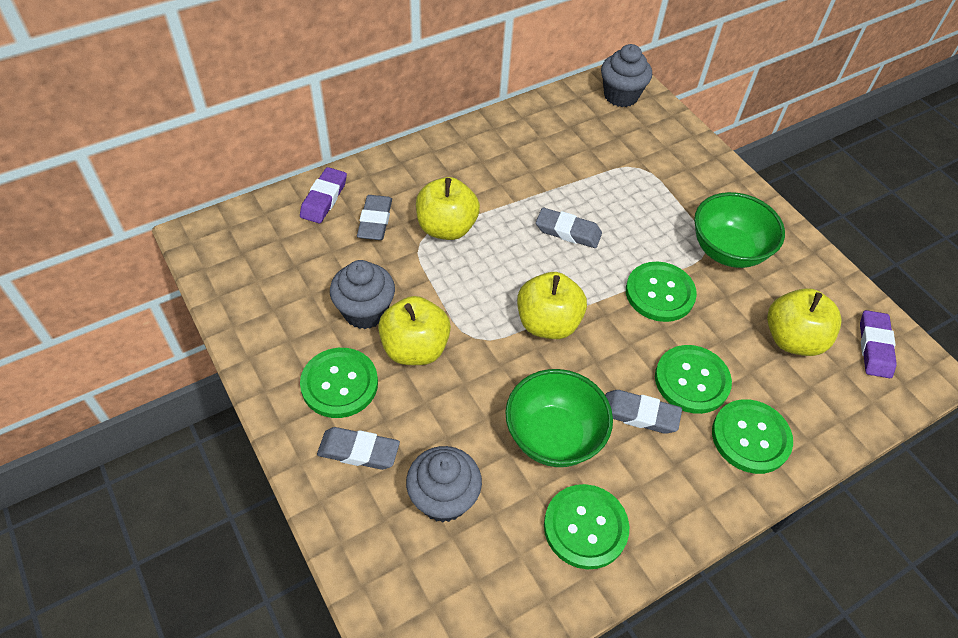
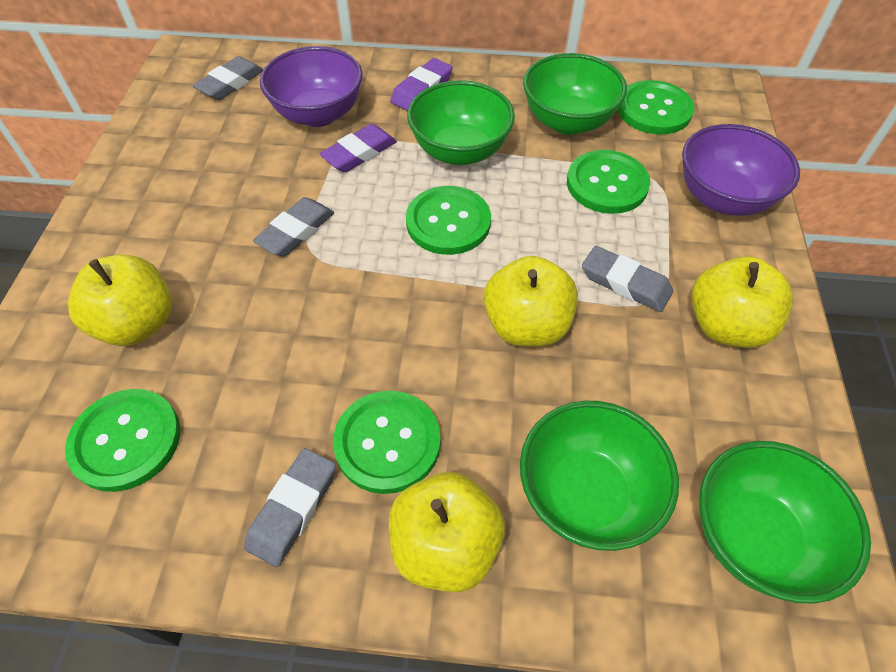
green bowl: 2 -> 4
grey cupcake: 3 -> 0
purple bowl: 0 -> 2

